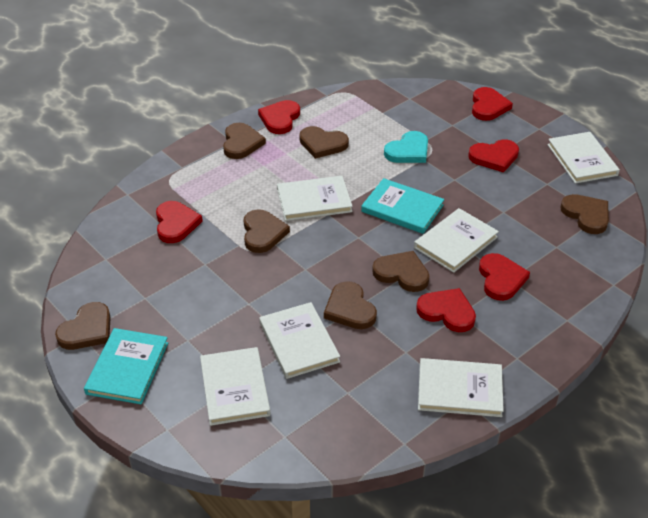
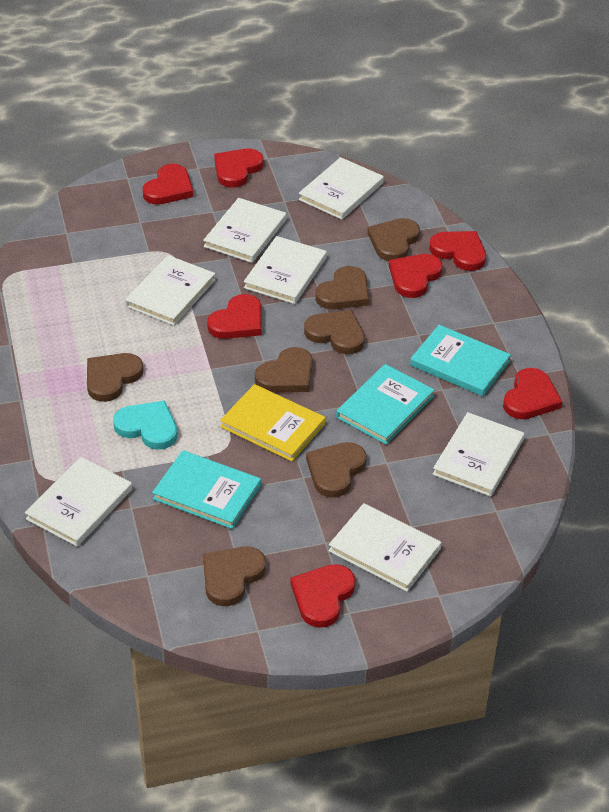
red heart: 6 -> 7
turquoise book: 2 -> 3
white book: 6 -> 7
yellow book: 0 -> 1

